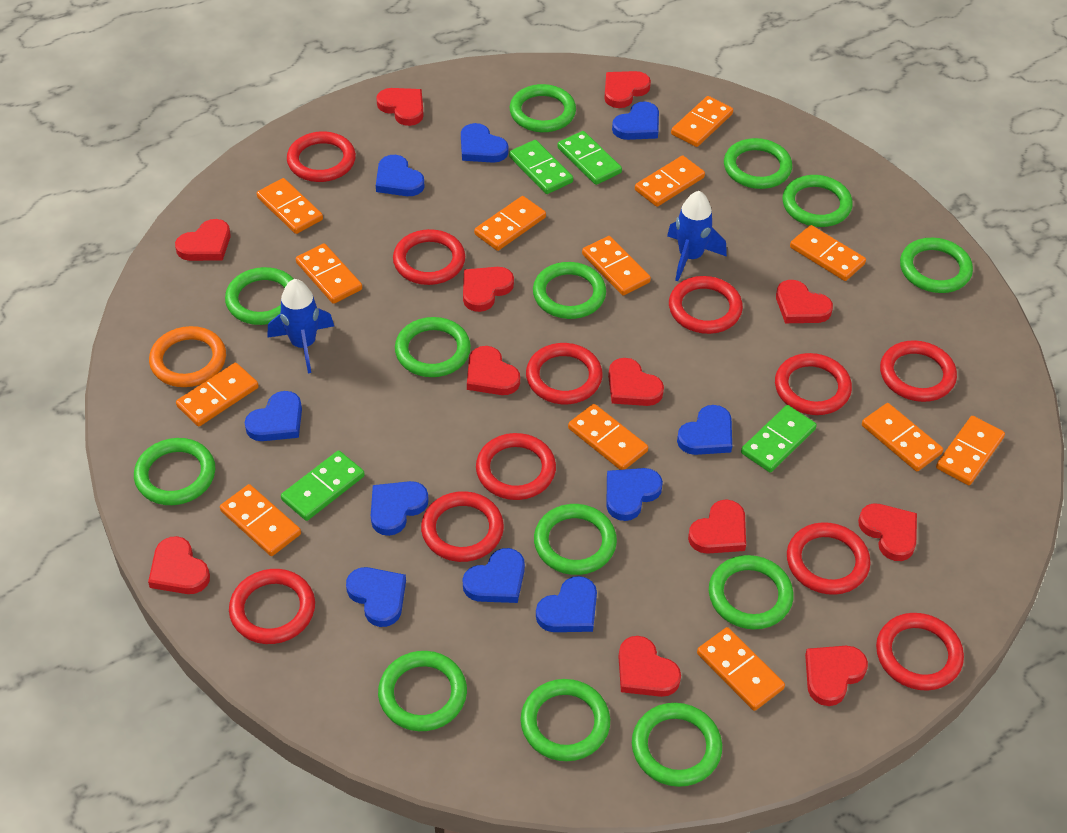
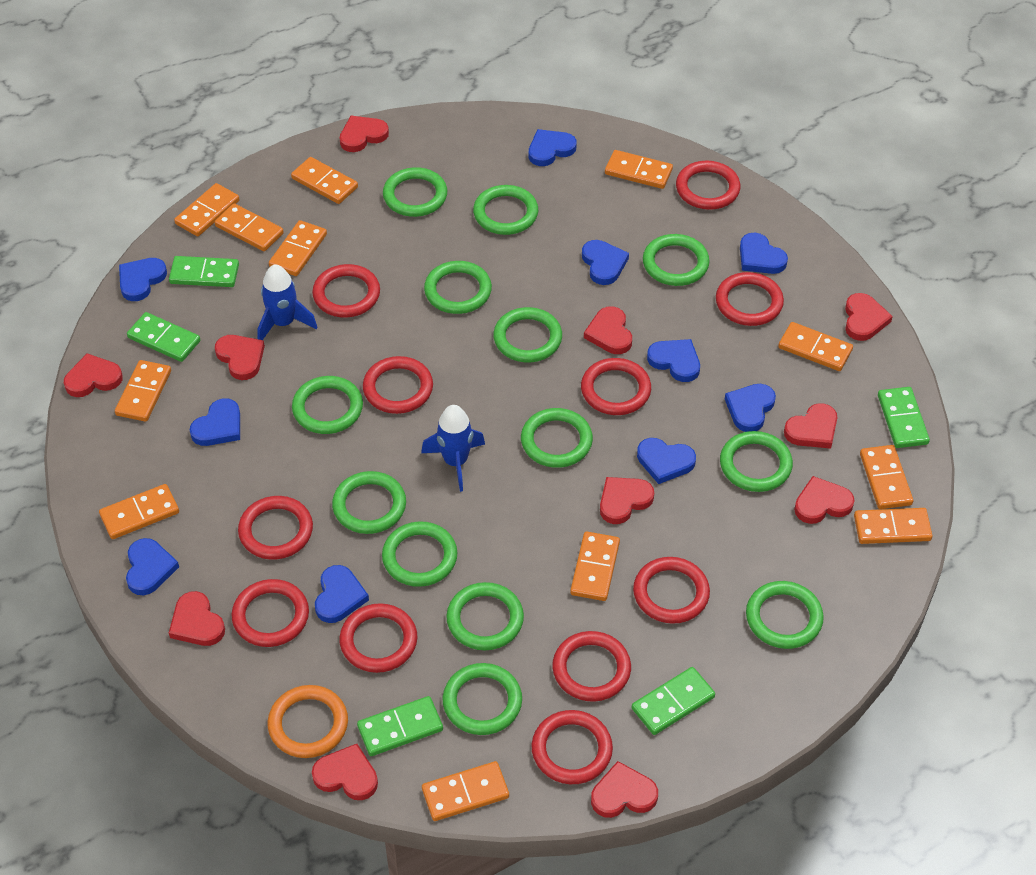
green domino: 4 -> 5
orange domino: 13 -> 12
red heart: 12 -> 11

